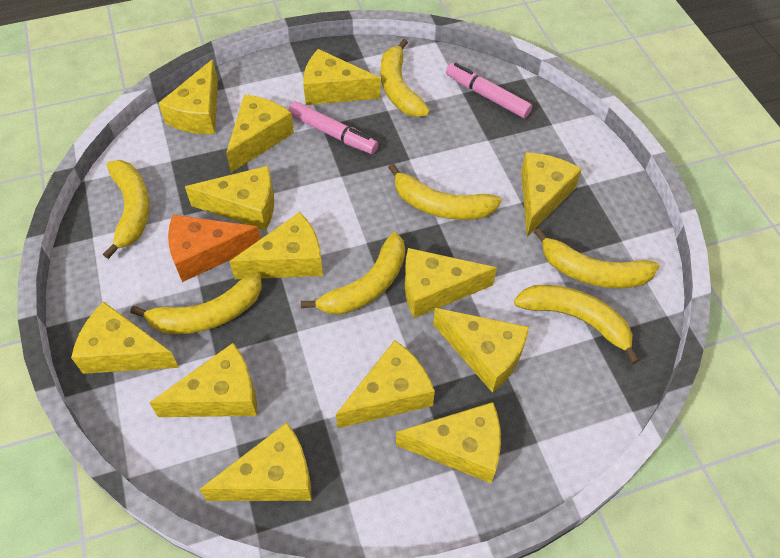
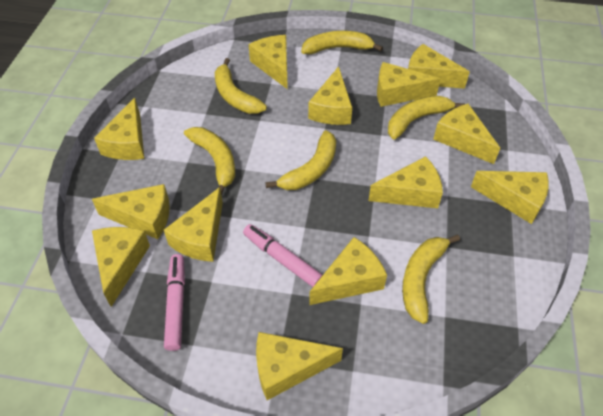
orange cheese: 1 -> 0
yellow banana: 7 -> 6

